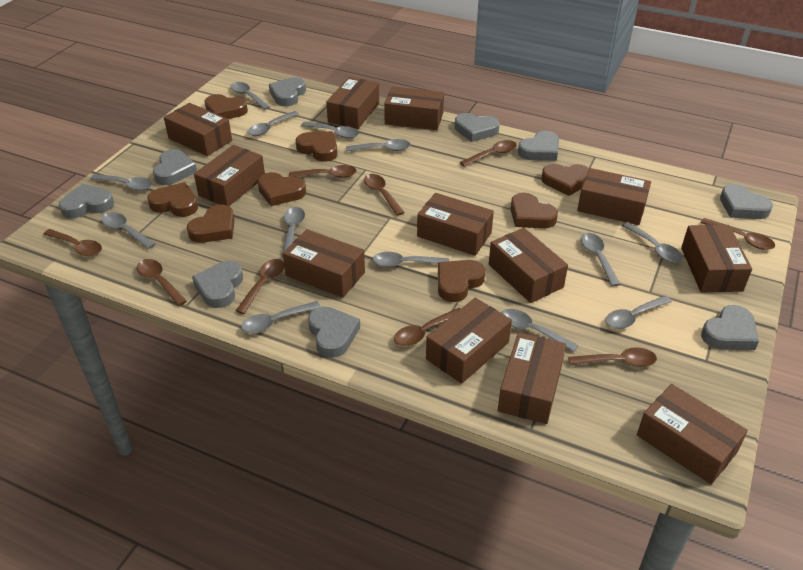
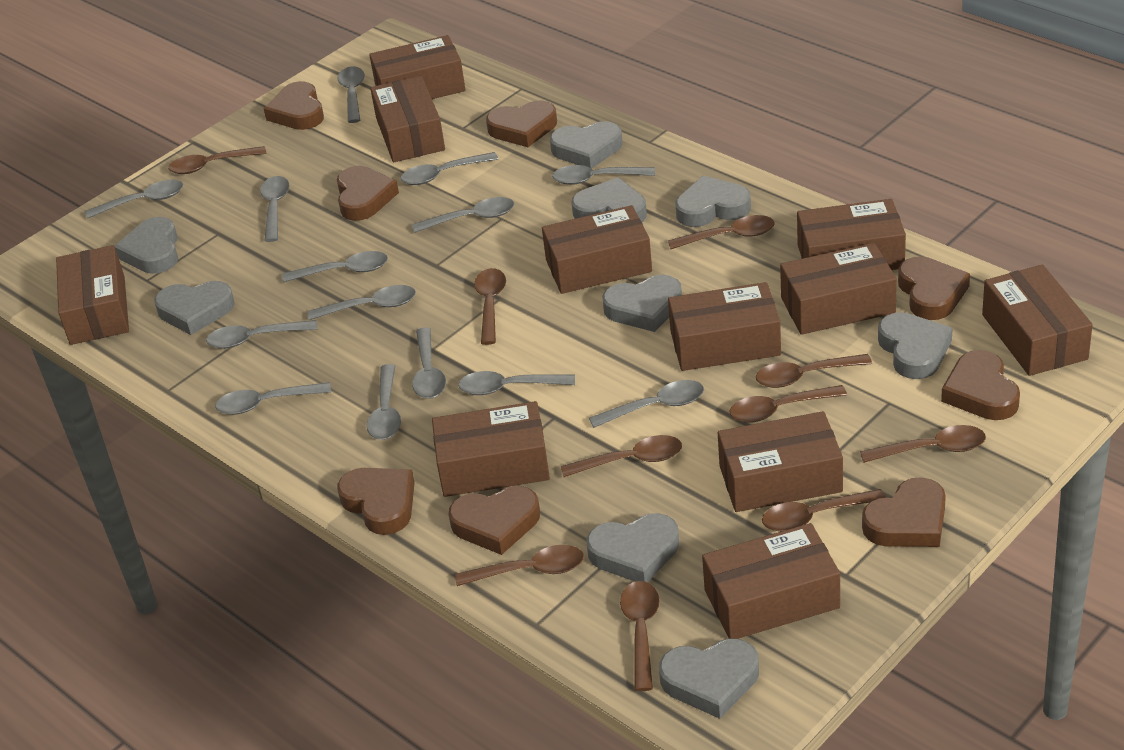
brown box: 12 -> 11
brown spoon: 9 -> 10
grey spoon: 13 -> 14

